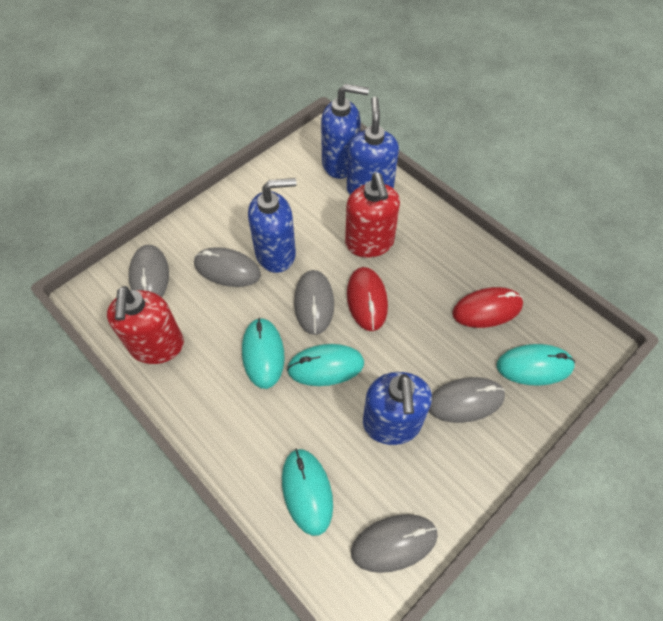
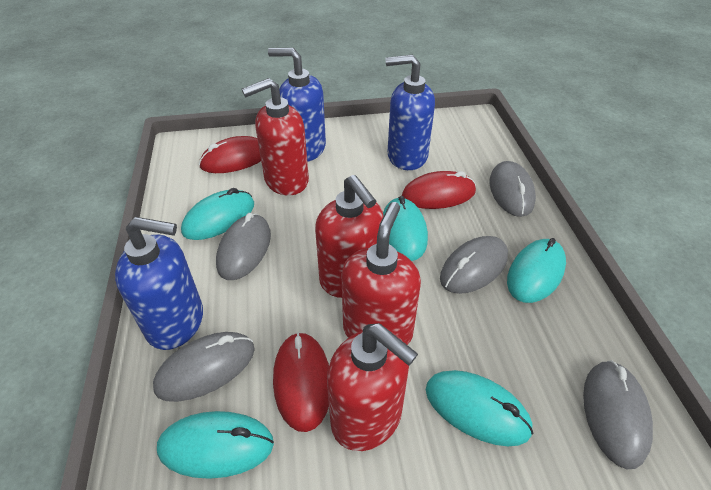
blue soap dispenser: 4 -> 3
red mouse: 2 -> 3
red soap dispenser: 2 -> 4
turquoise mouse: 4 -> 5

